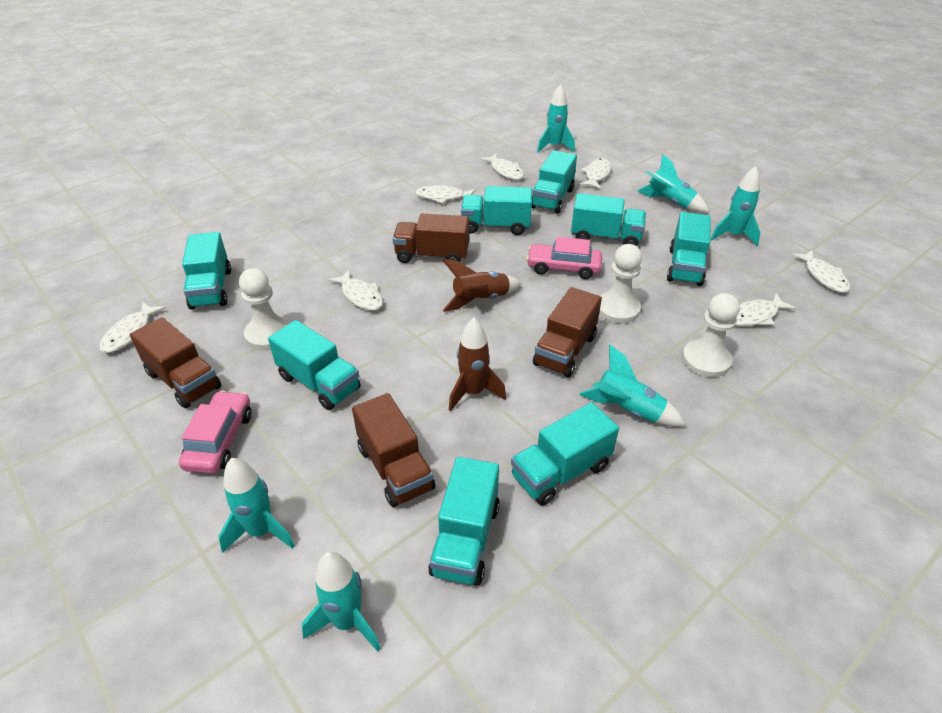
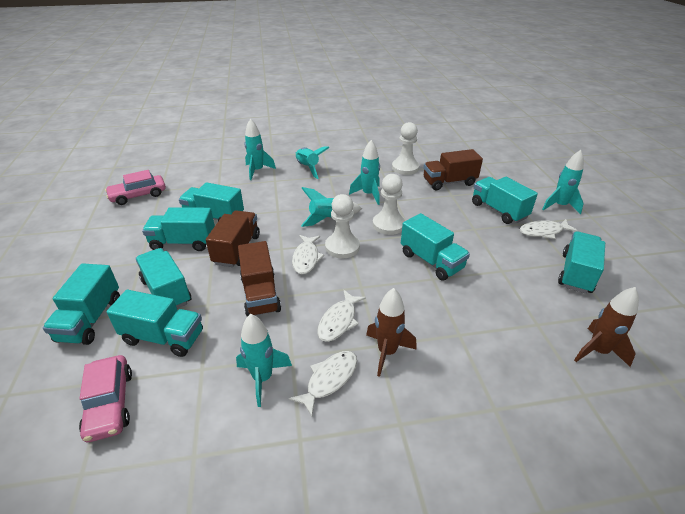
brown truck: 4 -> 3
white fish: 7 -> 4

